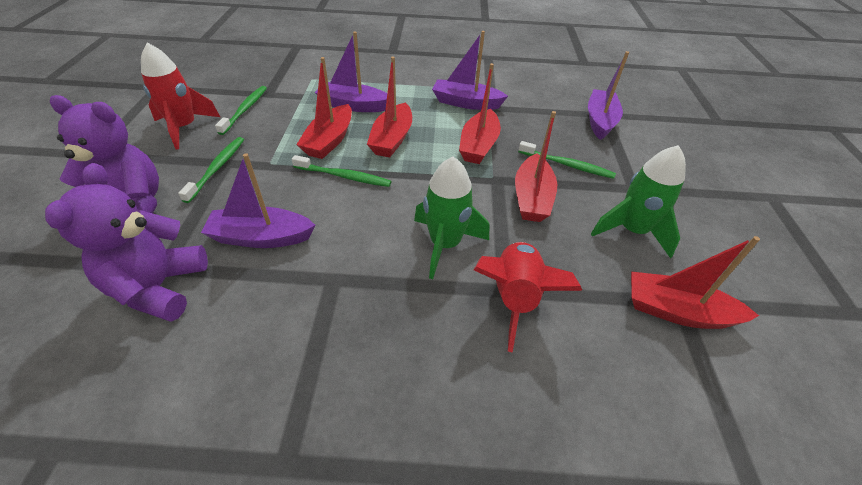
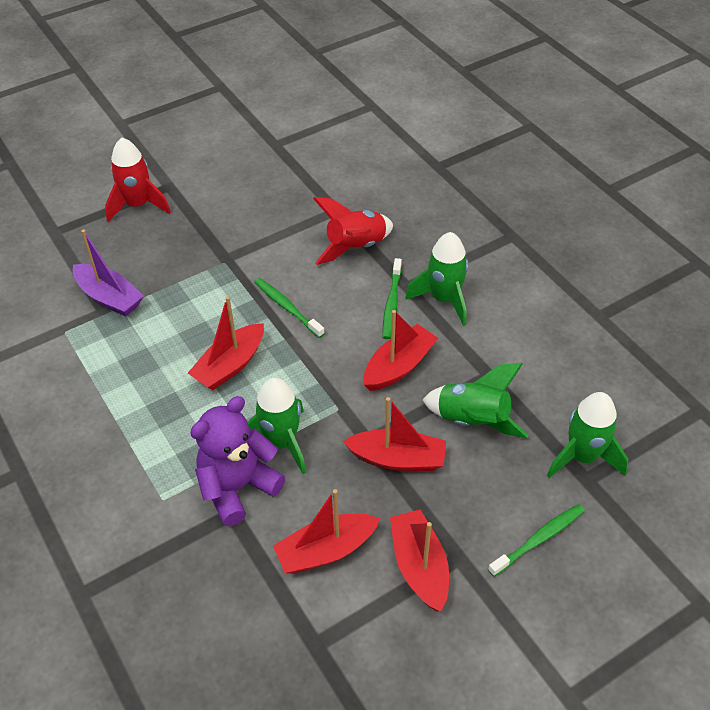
green rocket: 2 -> 4
green toothbrush: 4 -> 3
purple boat: 4 -> 1
purple teddy bear: 2 -> 1

